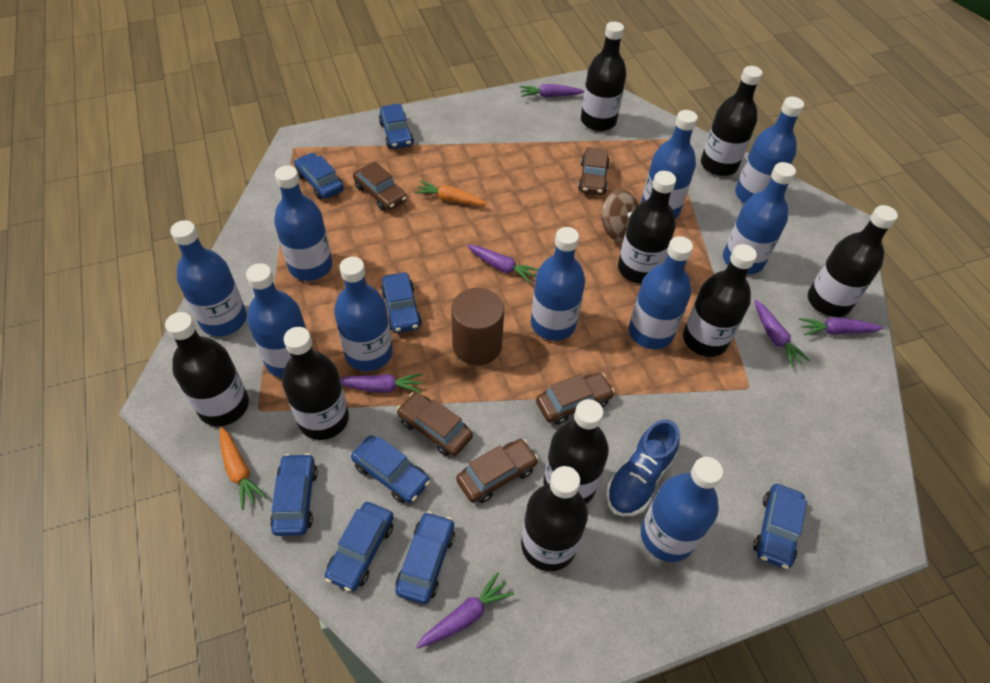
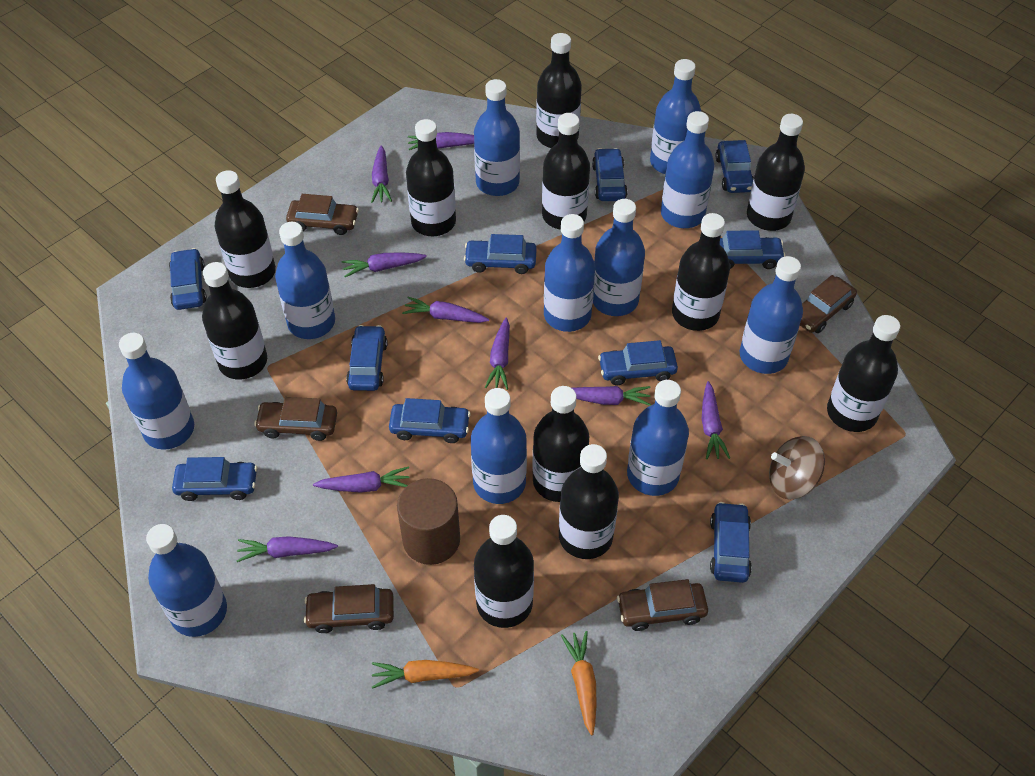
black bottle: 9 -> 11
blue bottle: 10 -> 11
blue car: 8 -> 10
blue shoe: 1 -> 0
purple carrot: 6 -> 9

